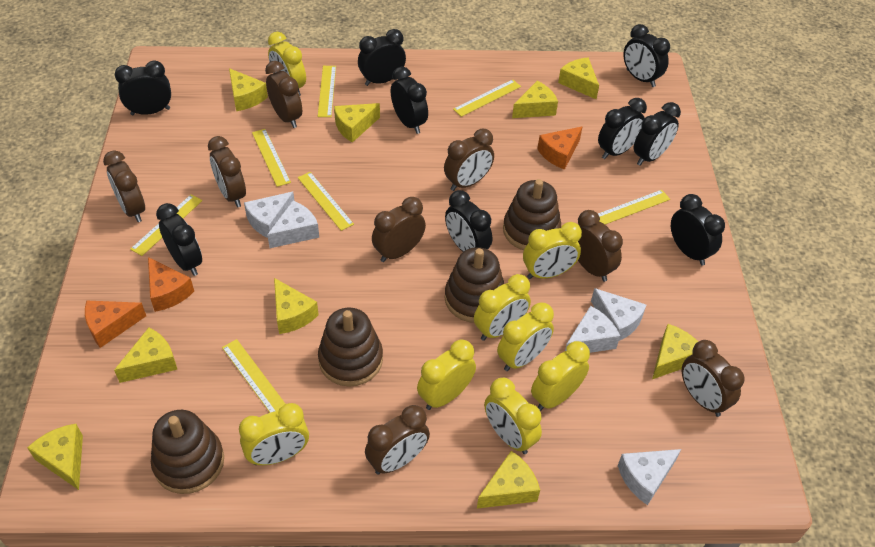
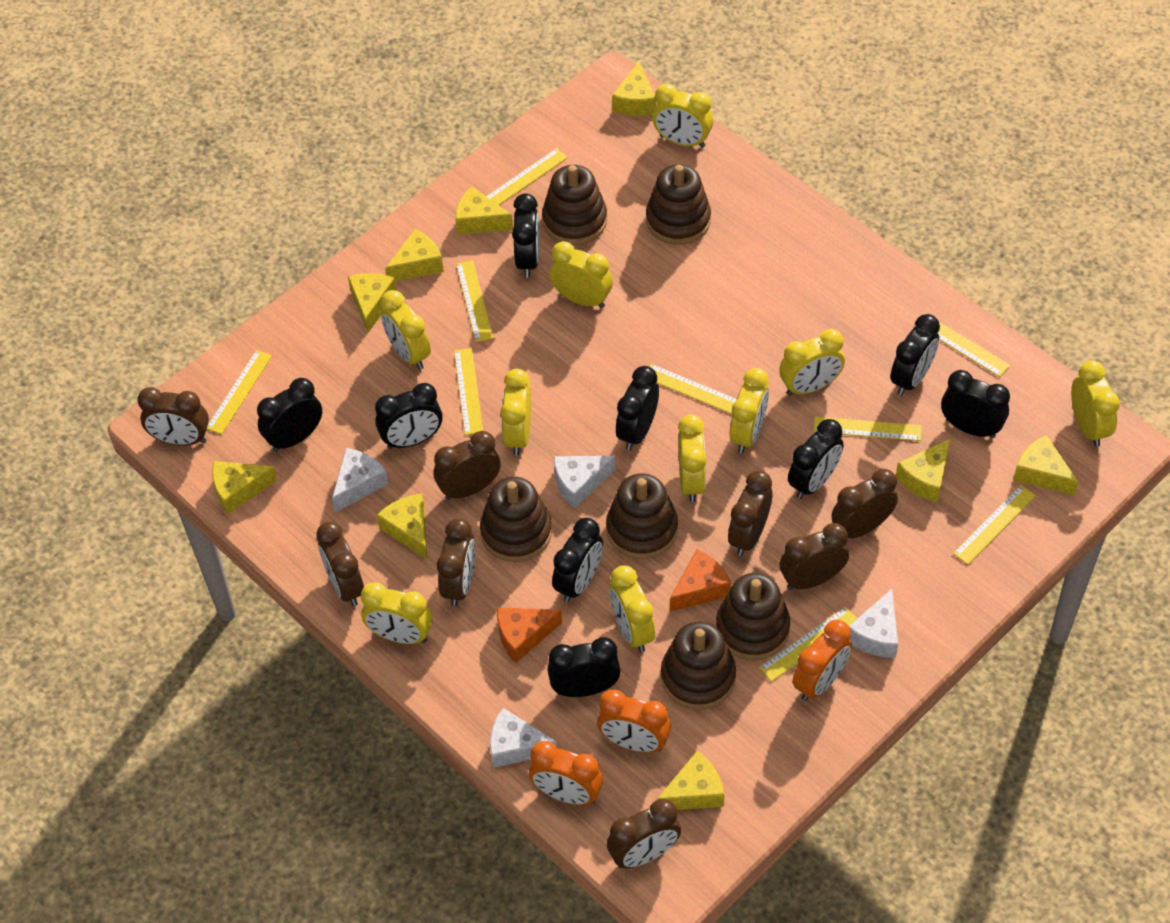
brown stacking toy: 4 -> 6
orange cheese: 3 -> 2
orange clock: 0 -> 3
white cheese: 5 -> 4
yellow clock: 8 -> 10
yellow ruler: 7 -> 9

